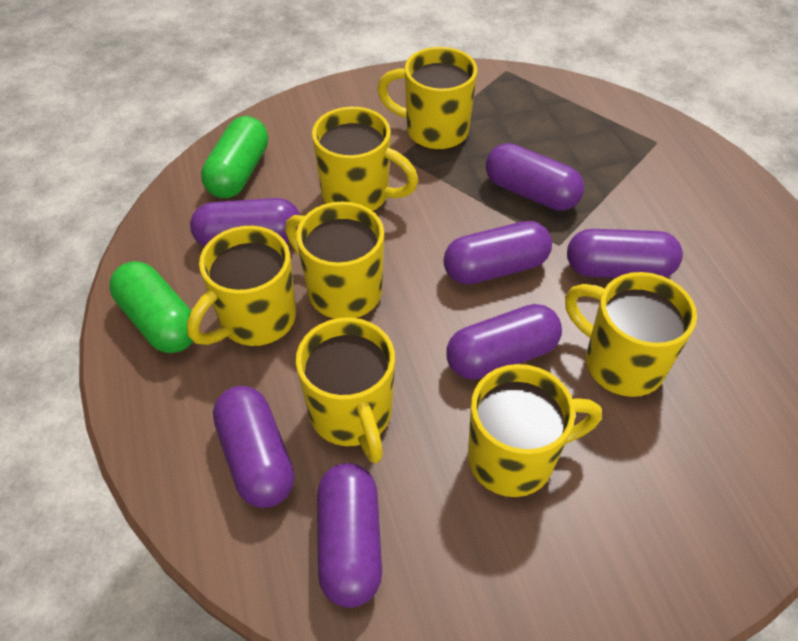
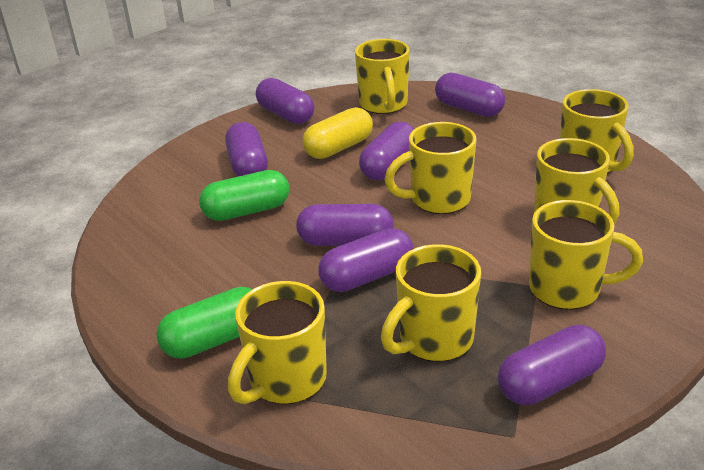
yellow capsule: 0 -> 1

